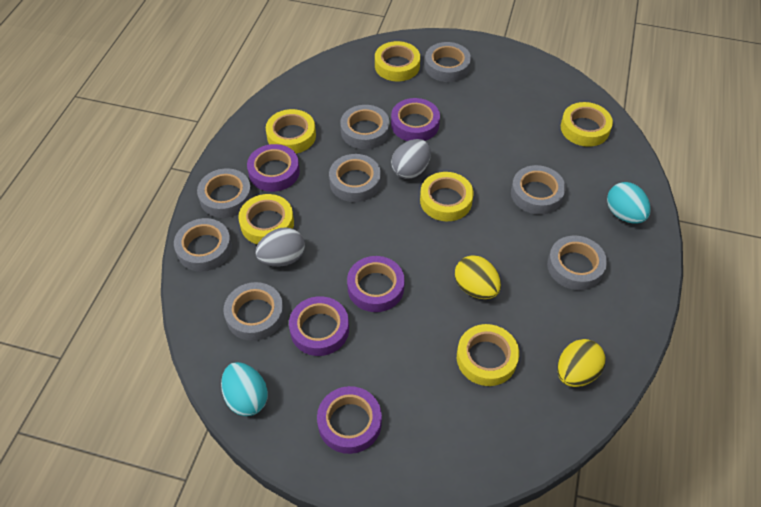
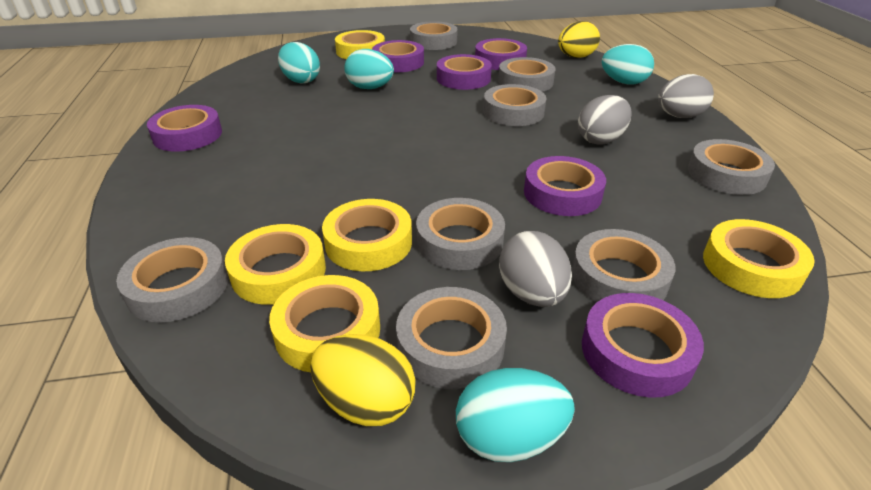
grey egg: 2 -> 3
purple tape: 5 -> 6
turquoise egg: 2 -> 4
yellow tape: 6 -> 5

